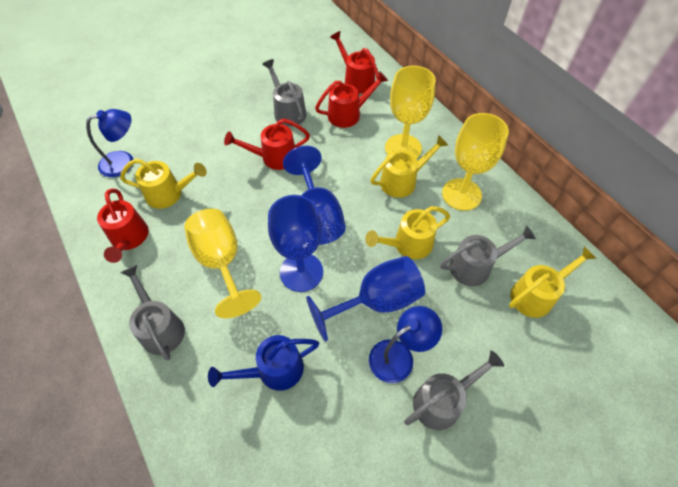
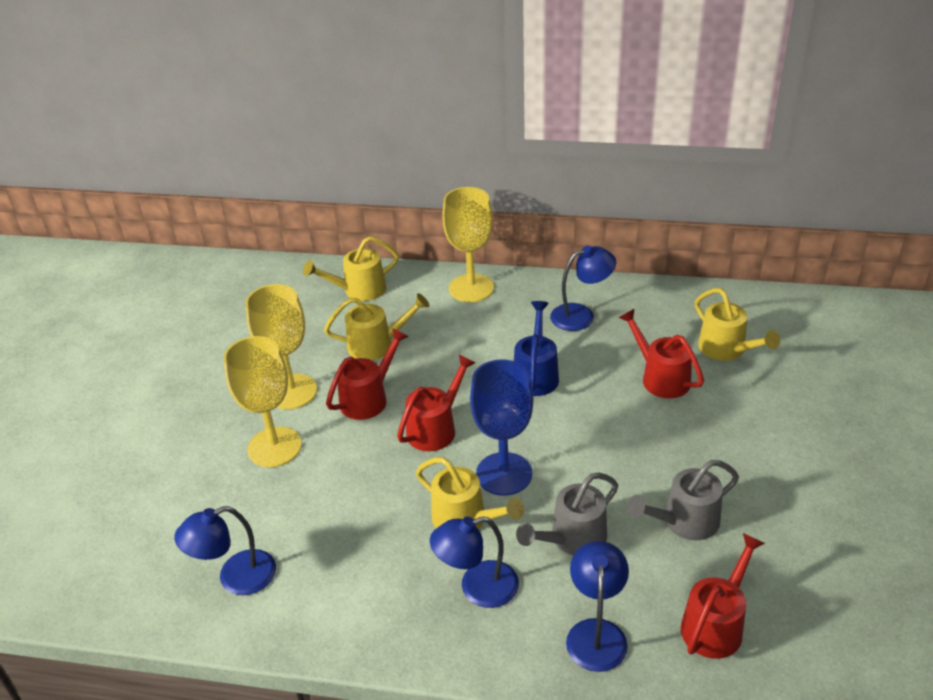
blue goblet: 3 -> 1
blue lamp: 2 -> 4
grey watering can: 4 -> 2

